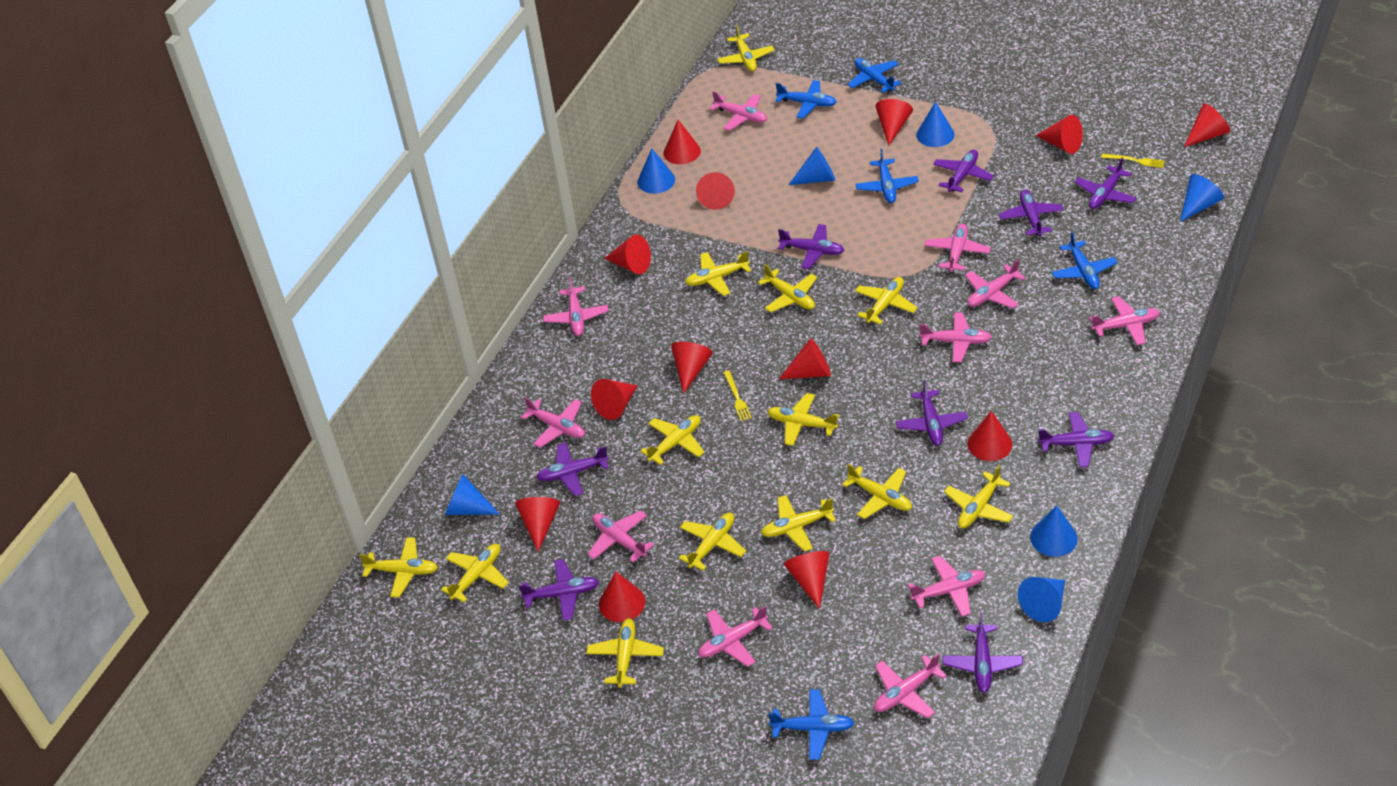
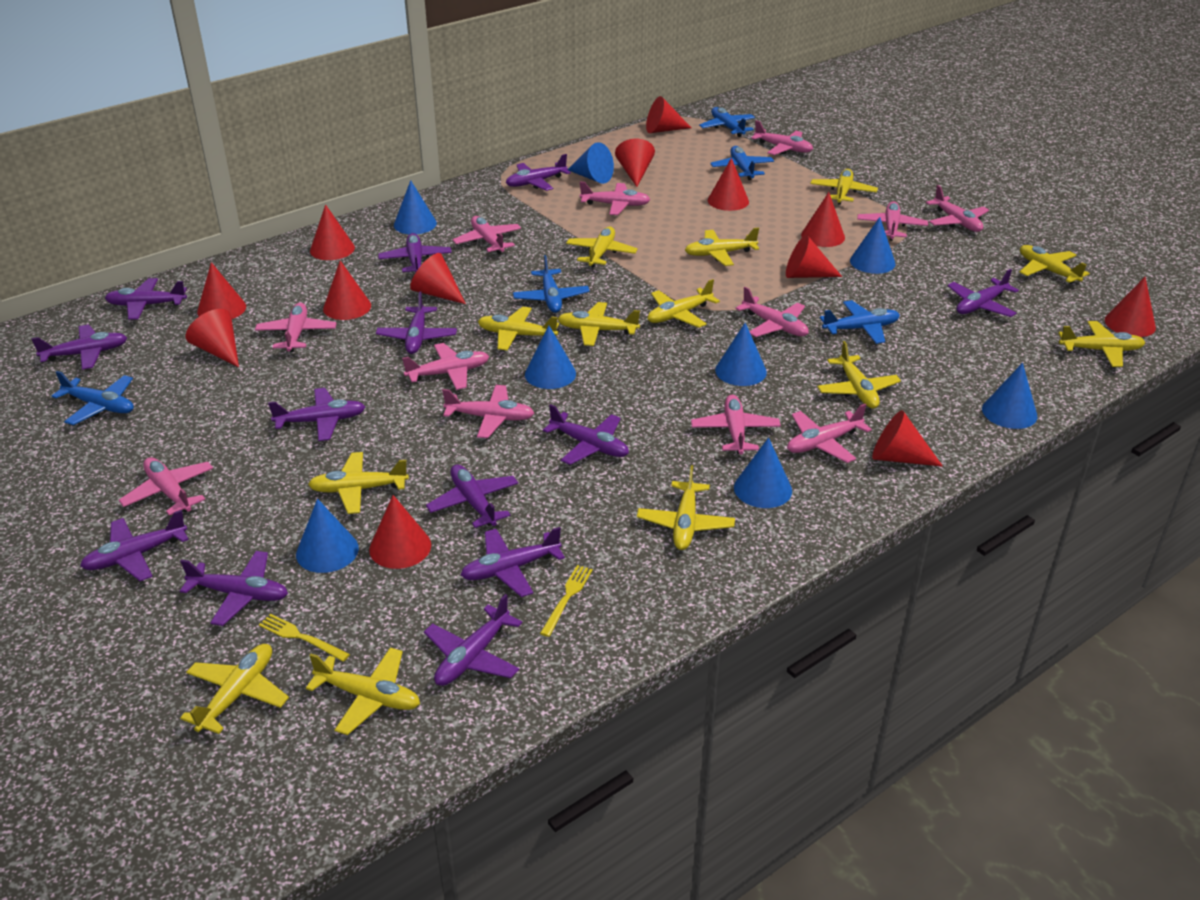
blue cone: 7 -> 8
pink plane: 11 -> 12
purple plane: 9 -> 13

